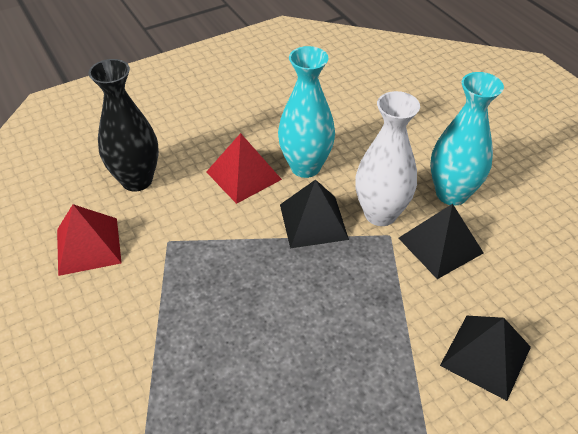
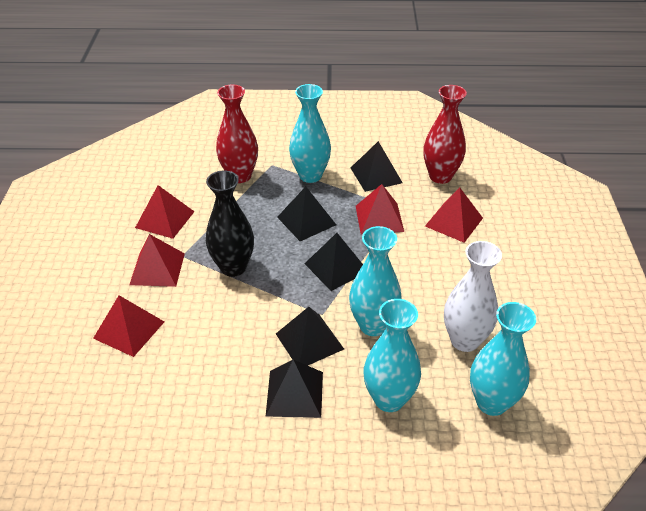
black pyramid: 3 -> 5
red pyramid: 2 -> 5
red vase: 0 -> 2
turquoise vase: 2 -> 4

